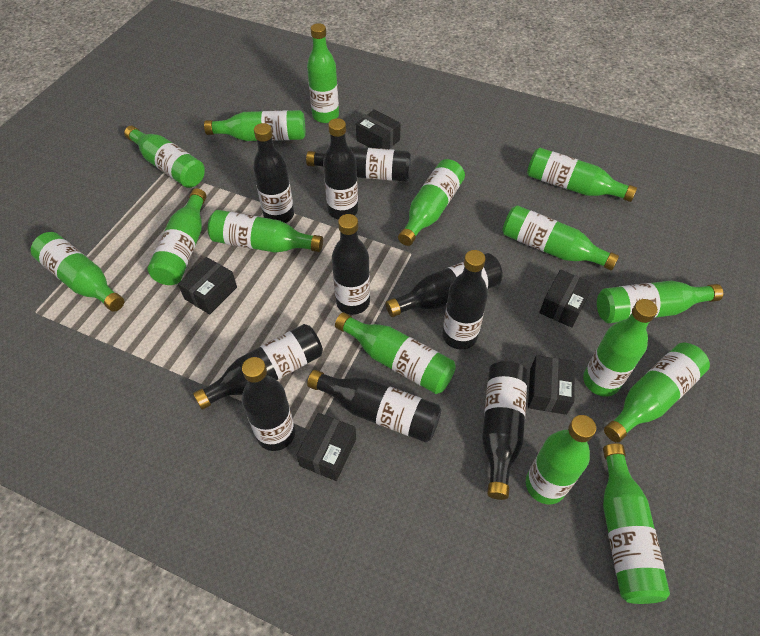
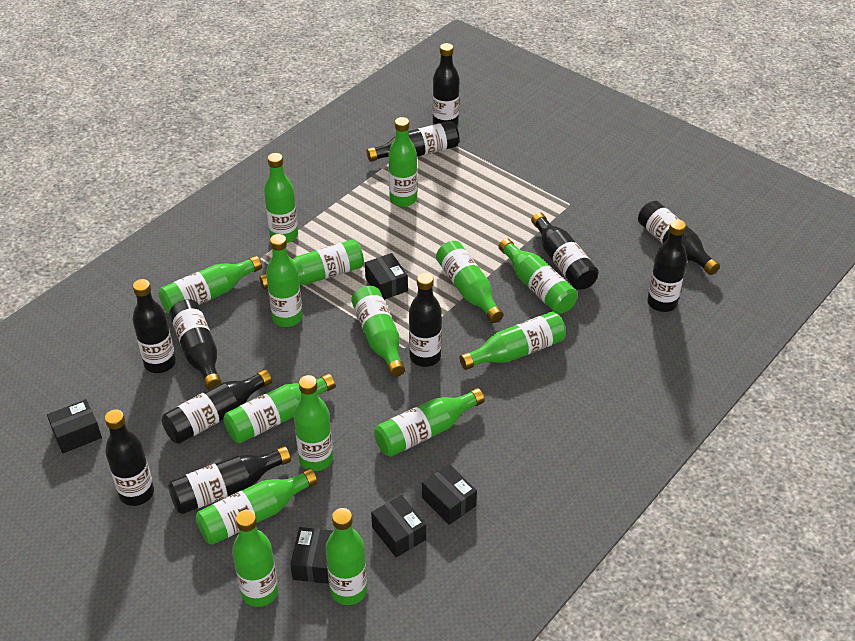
black bottle: 10 -> 11

